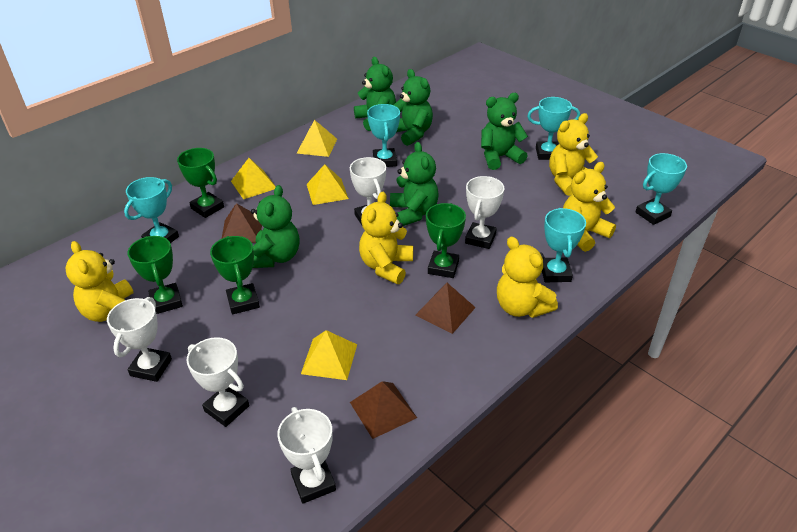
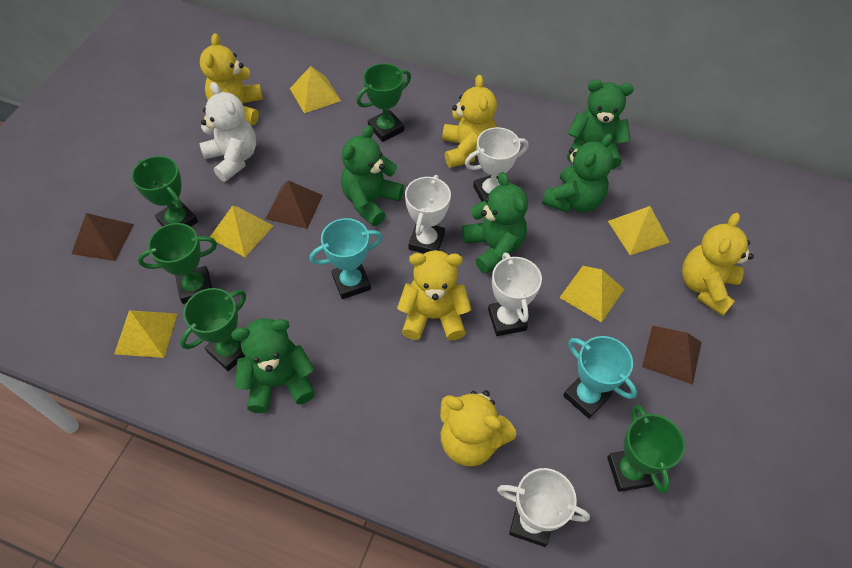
green trophy: 4 -> 5
turquoise trophy: 5 -> 2
white teddy bear: 0 -> 1
white trophy: 5 -> 4
yellow pyramid: 4 -> 5

